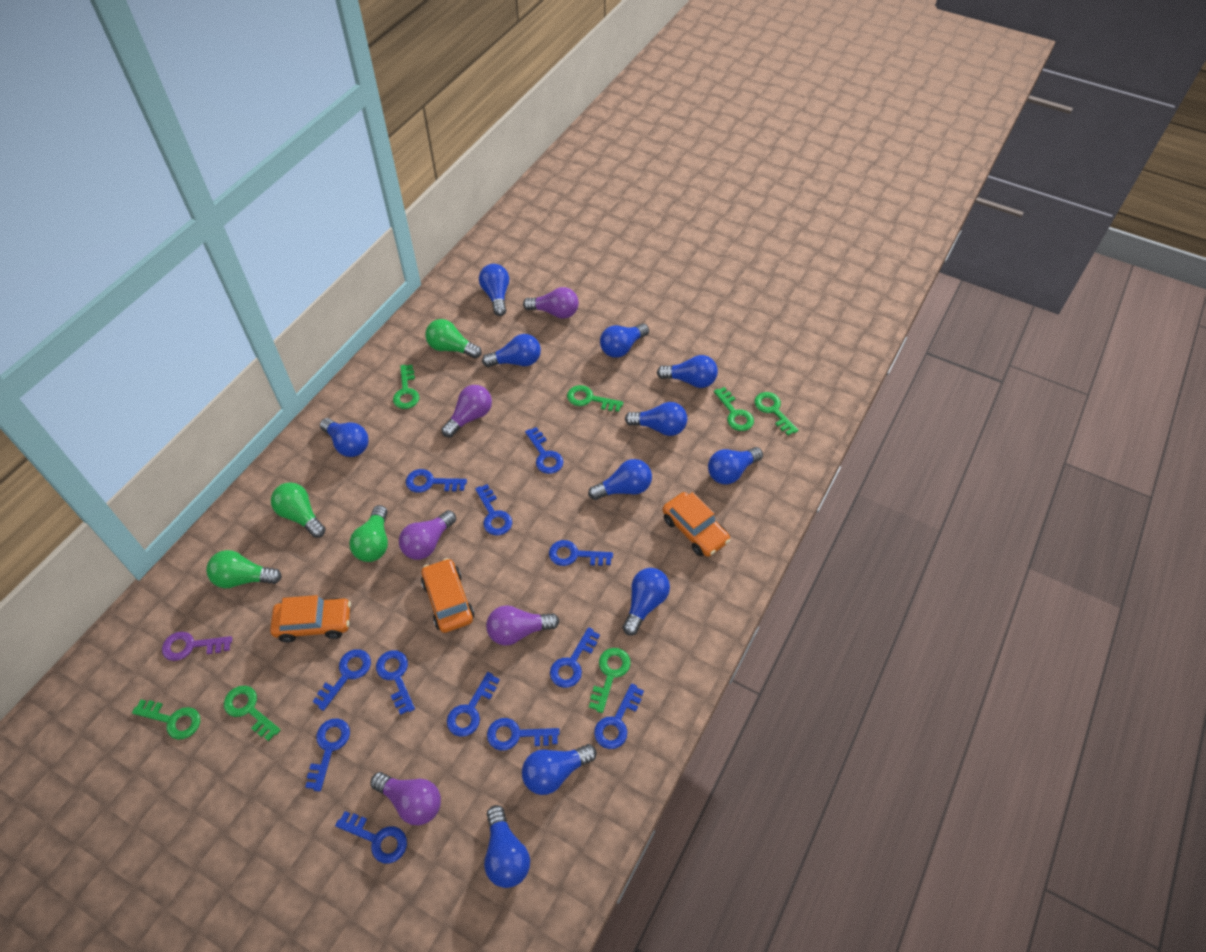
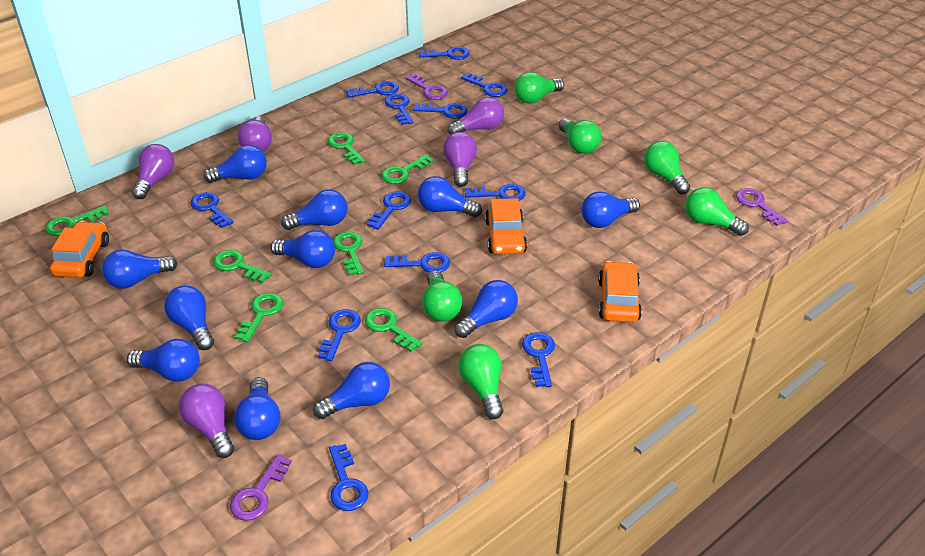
green light bulb: 4 -> 6
purple key: 1 -> 3

